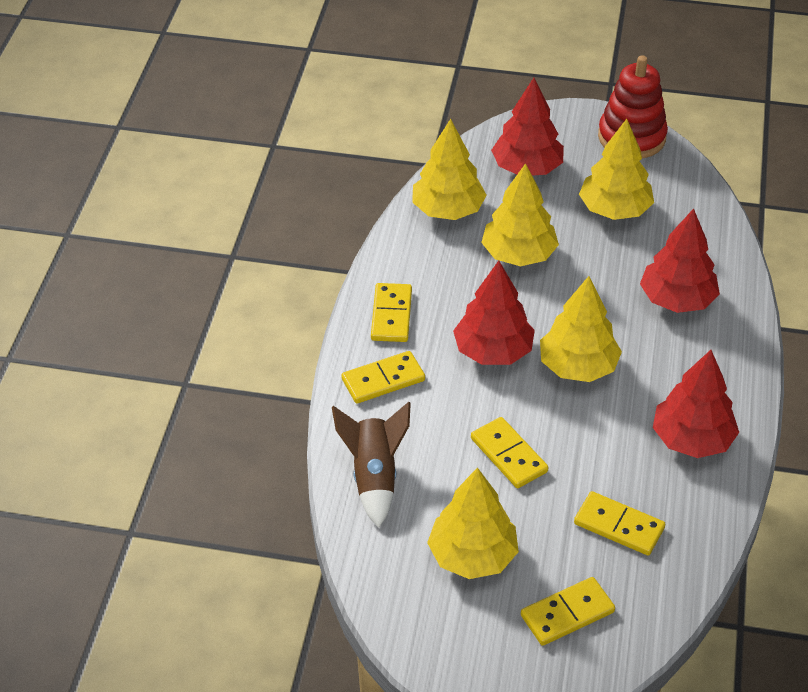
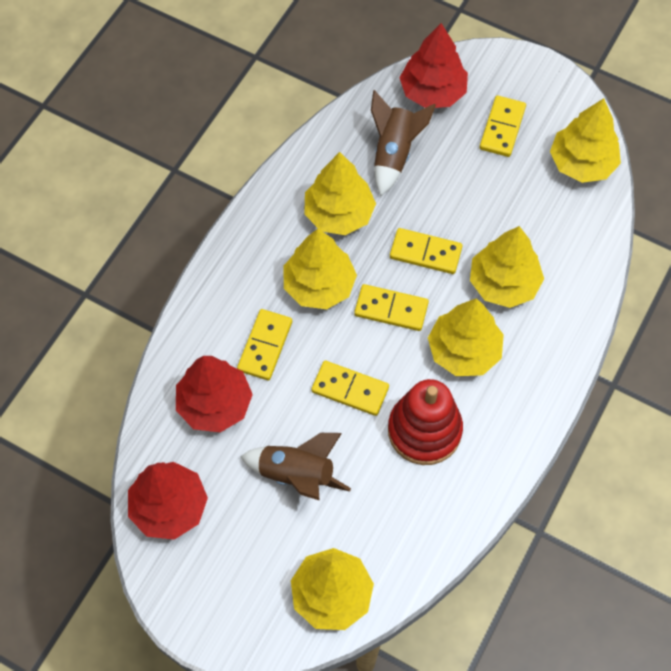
brown rocket: 1 -> 2
red tree: 4 -> 3
yellow tree: 5 -> 6

